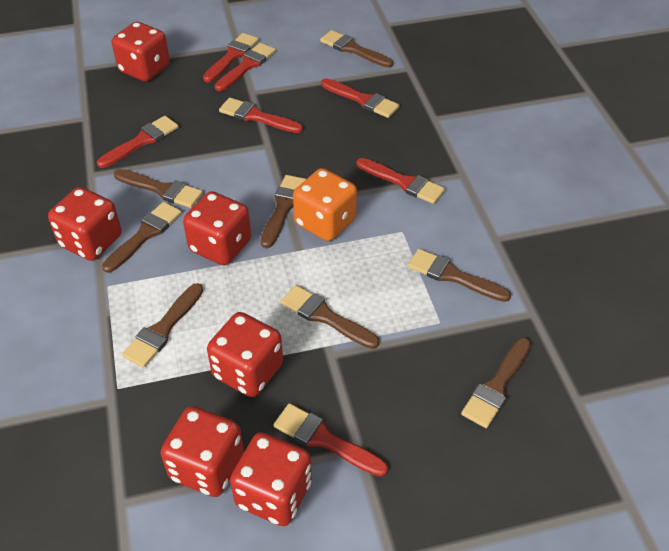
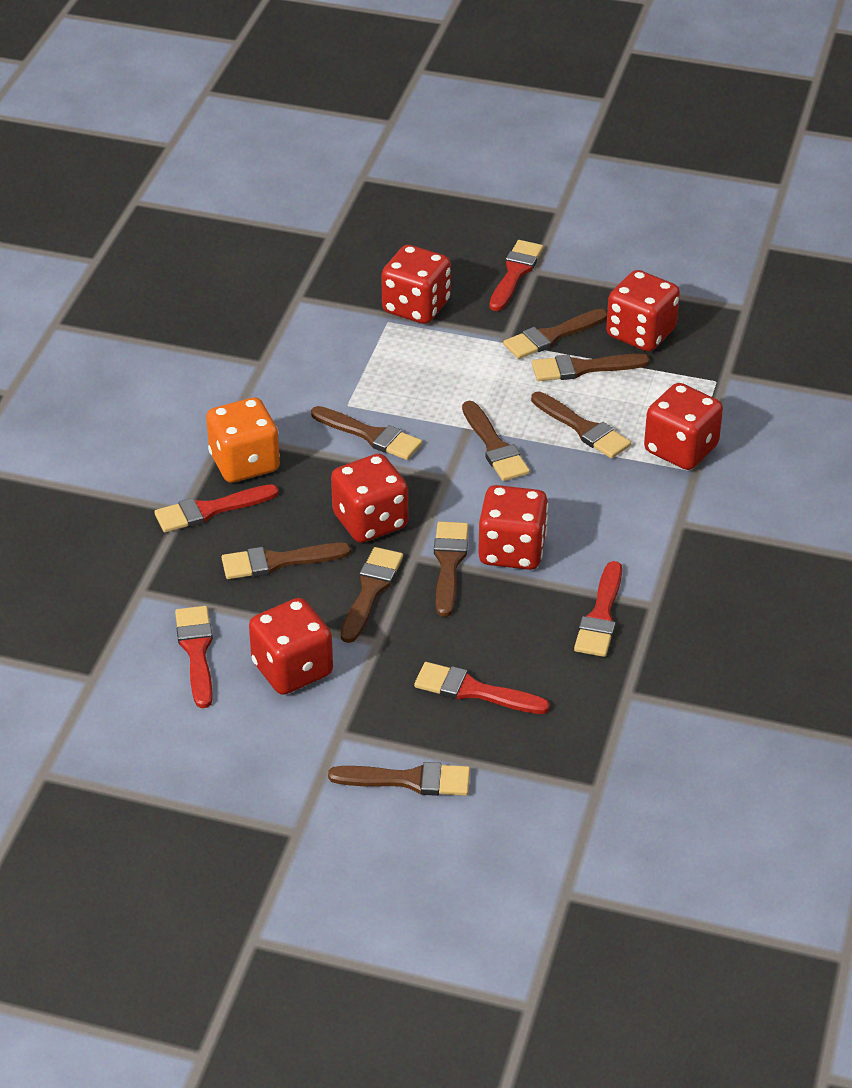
brown brush: 8 -> 9
red brush: 7 -> 5

